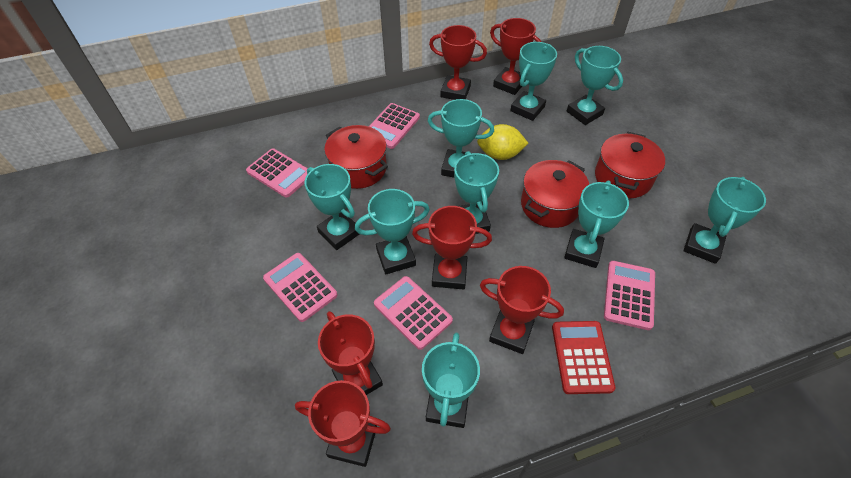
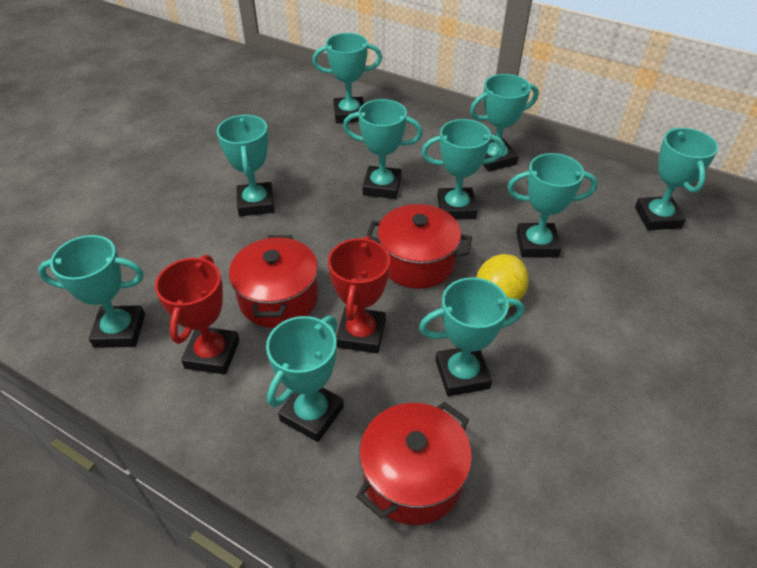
pink calculator: 5 -> 0
red calculator: 1 -> 0
red trophy: 6 -> 2
turquoise trophy: 9 -> 10

